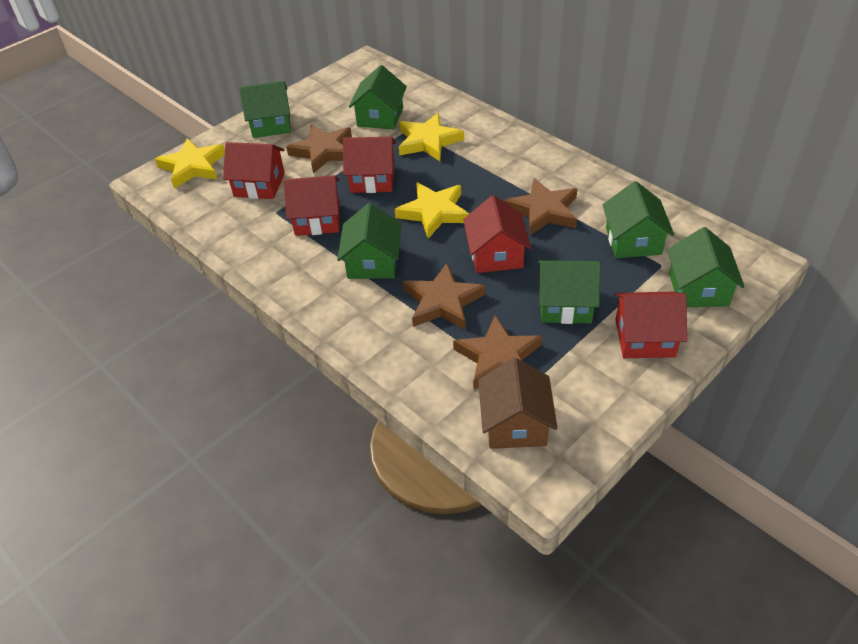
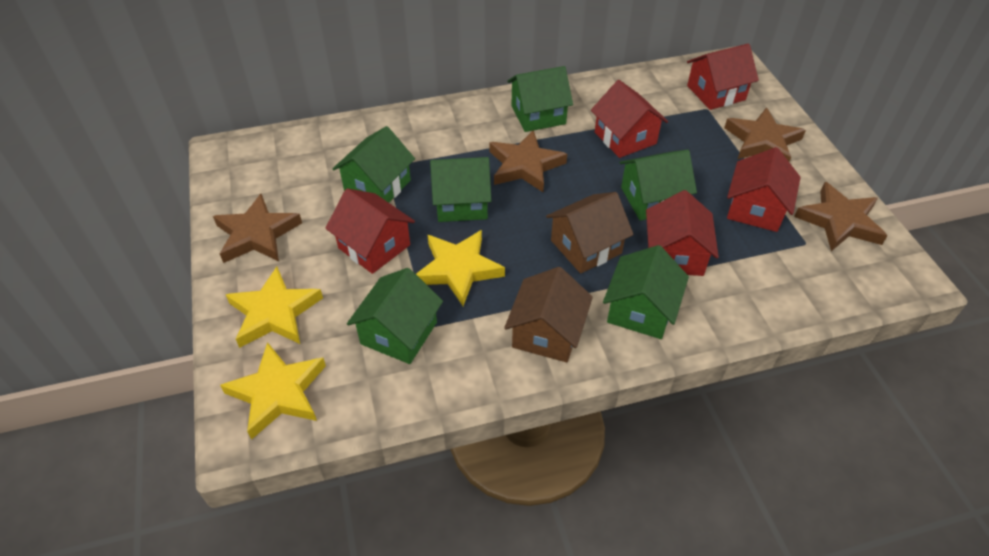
brown house: 1 -> 2

